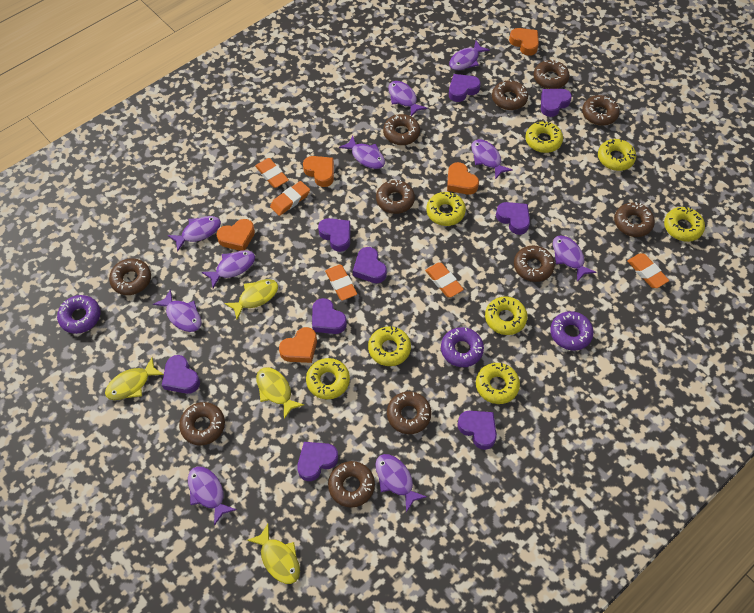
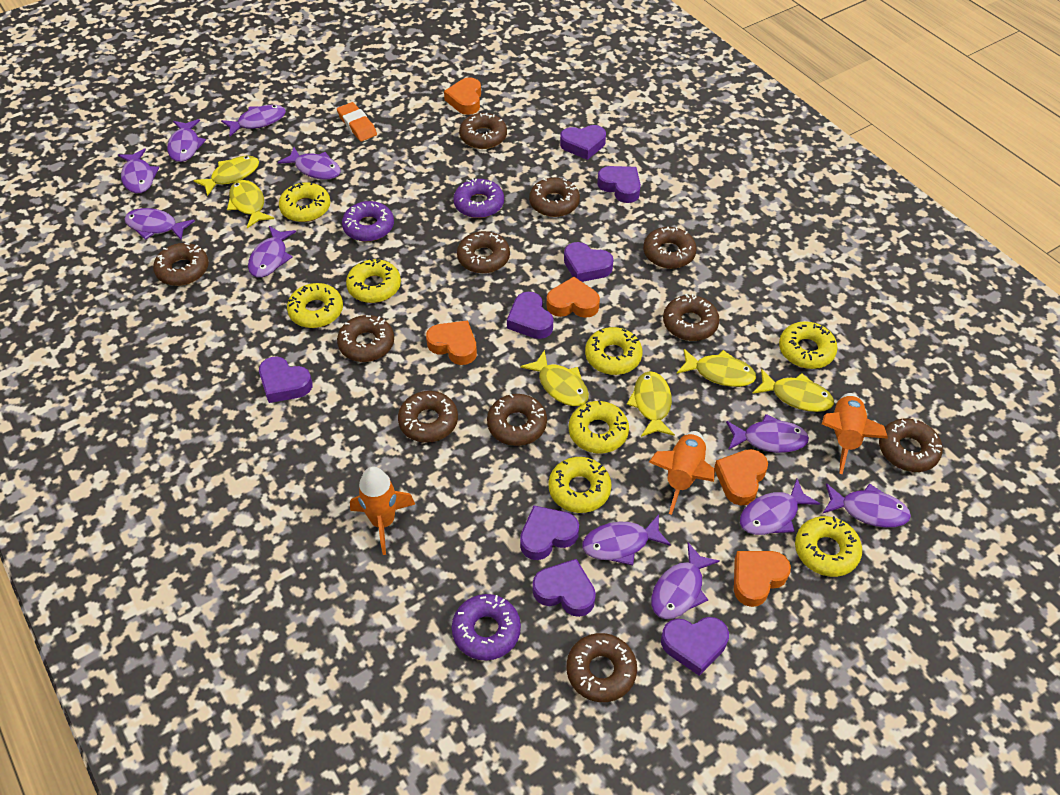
orange eraser: 5 -> 1
orange rocket: 0 -> 3
purple fish: 10 -> 11
purple heart: 9 -> 8
yellow fish: 4 -> 6

